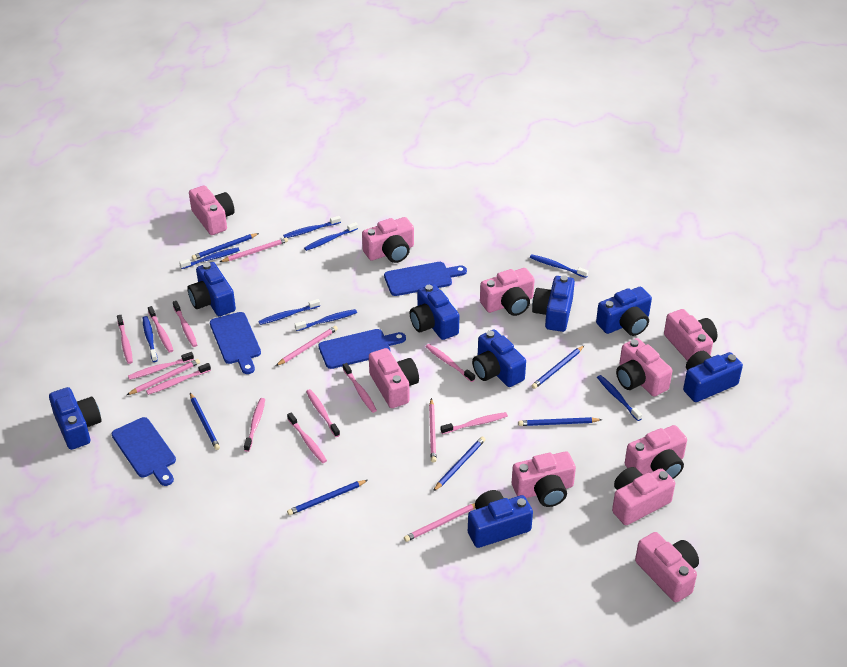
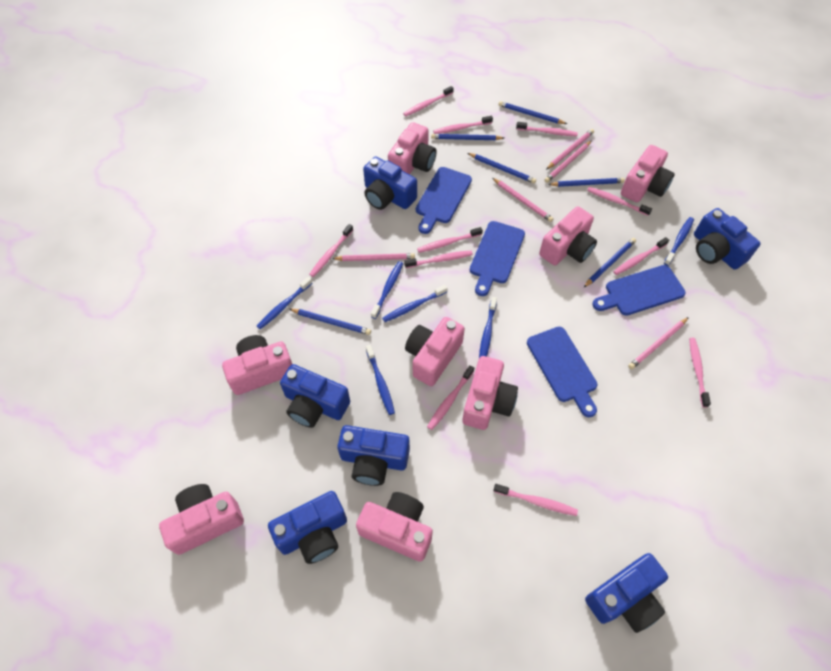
blue camera: 8 -> 6
blue toothbrush: 8 -> 6
pink camera: 10 -> 8

